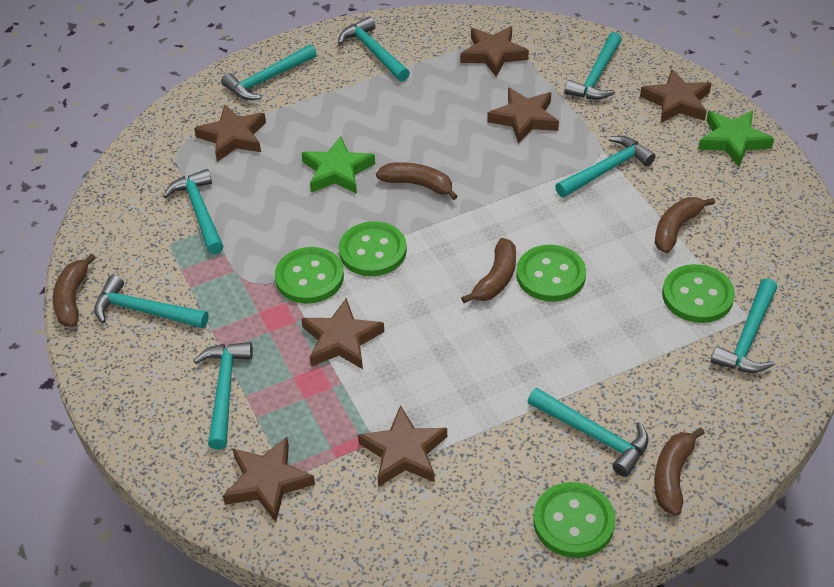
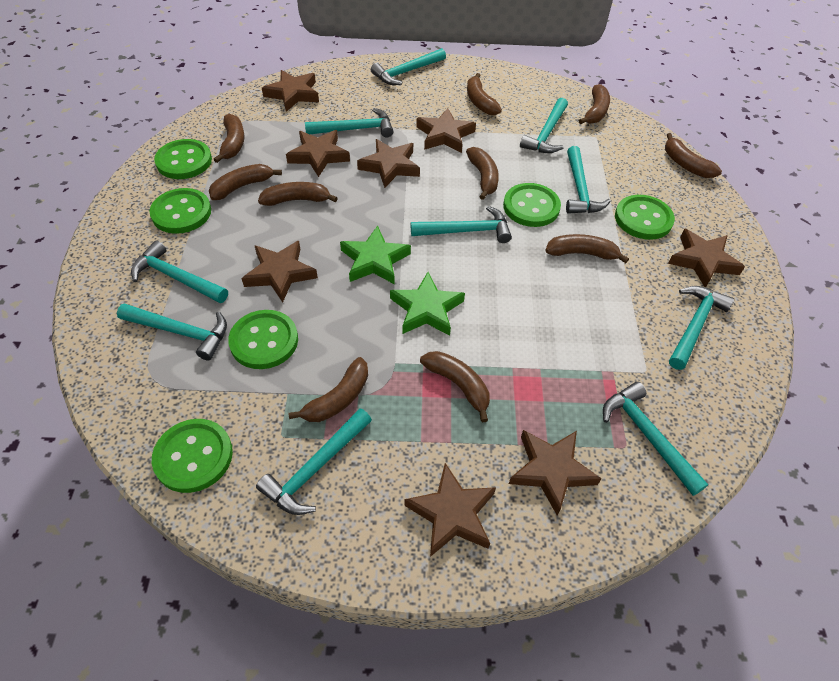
brown banana: 5 -> 10
brown star: 7 -> 8
green button: 5 -> 6
turquoise hammer: 9 -> 10

